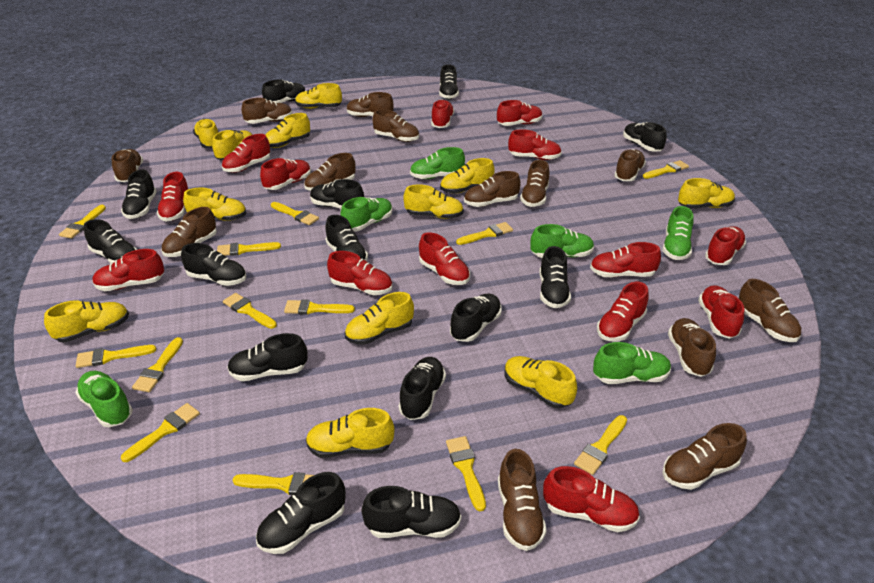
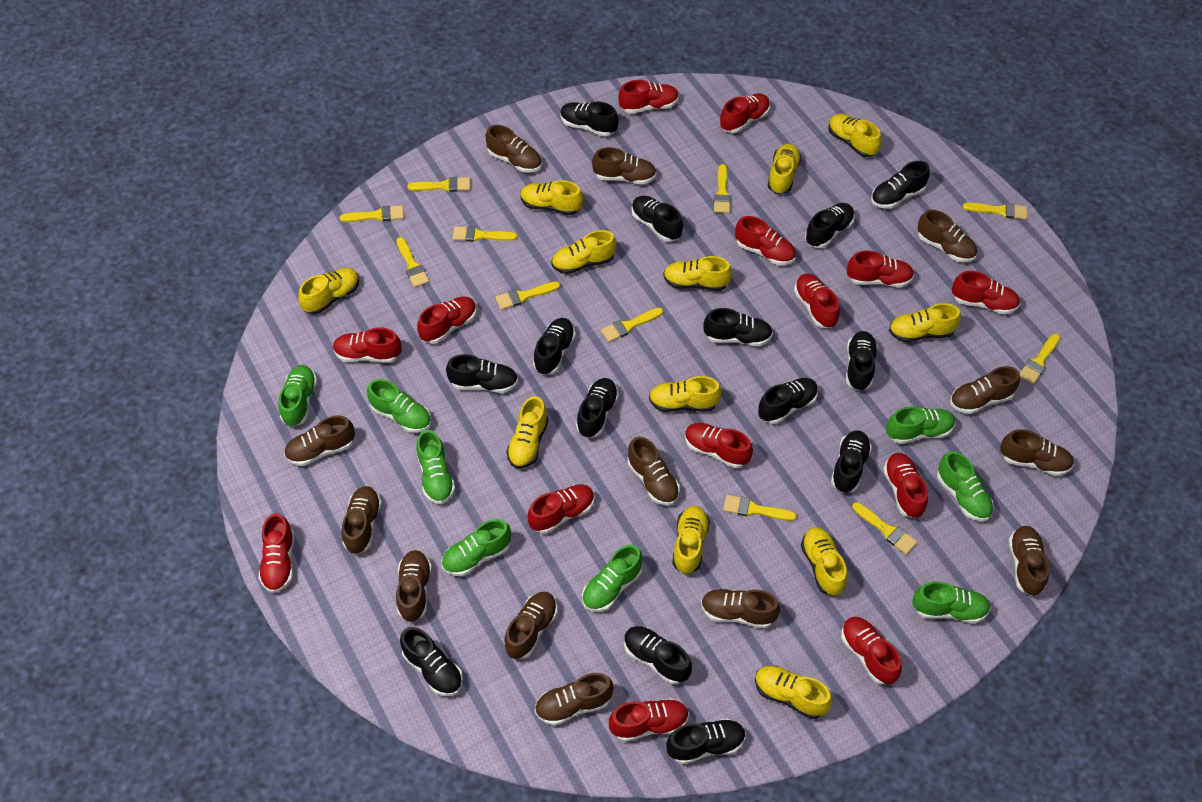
green shoe: 6 -> 8
yellow brush: 13 -> 11

